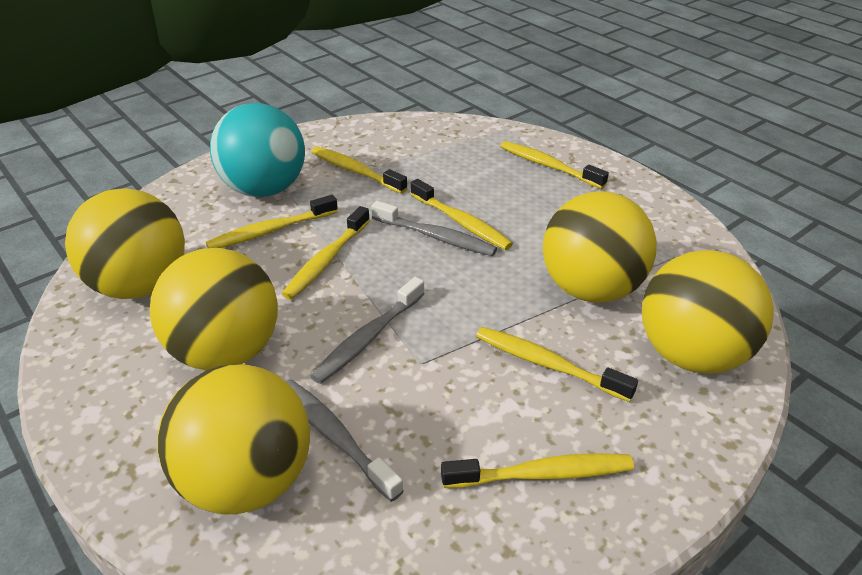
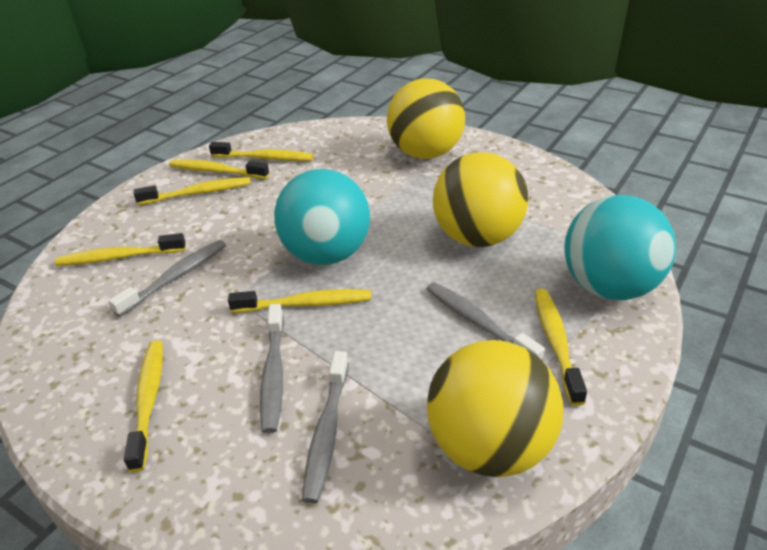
grey toothbrush: 3 -> 4
turquoise ball: 1 -> 2
yellow ball: 5 -> 3

